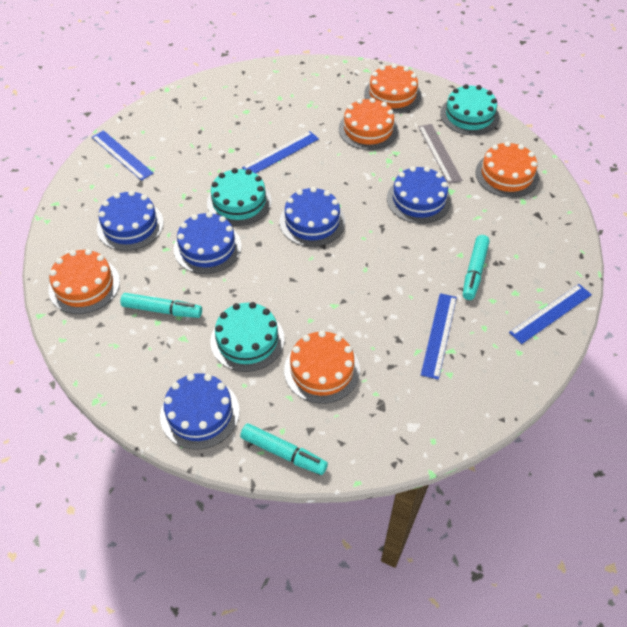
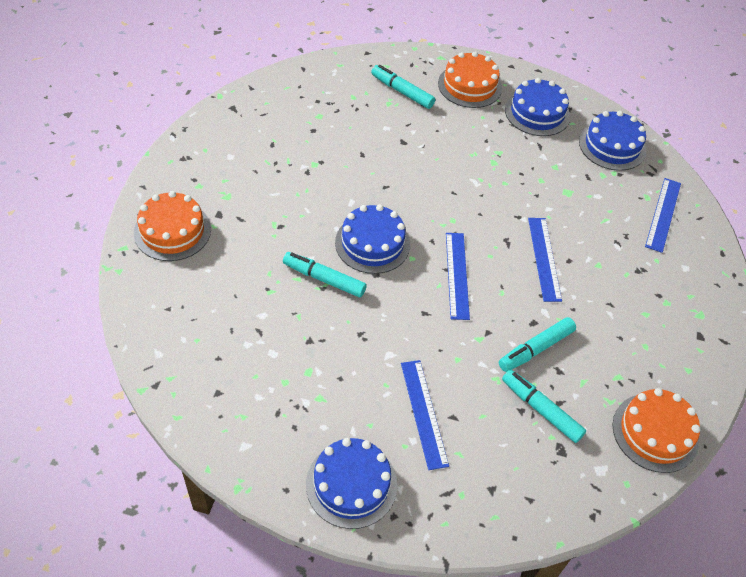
blue cake: 5 -> 4
grey ruler: 1 -> 0
orange cake: 5 -> 3
turquoise cake: 3 -> 0
turquoise marker: 3 -> 4

